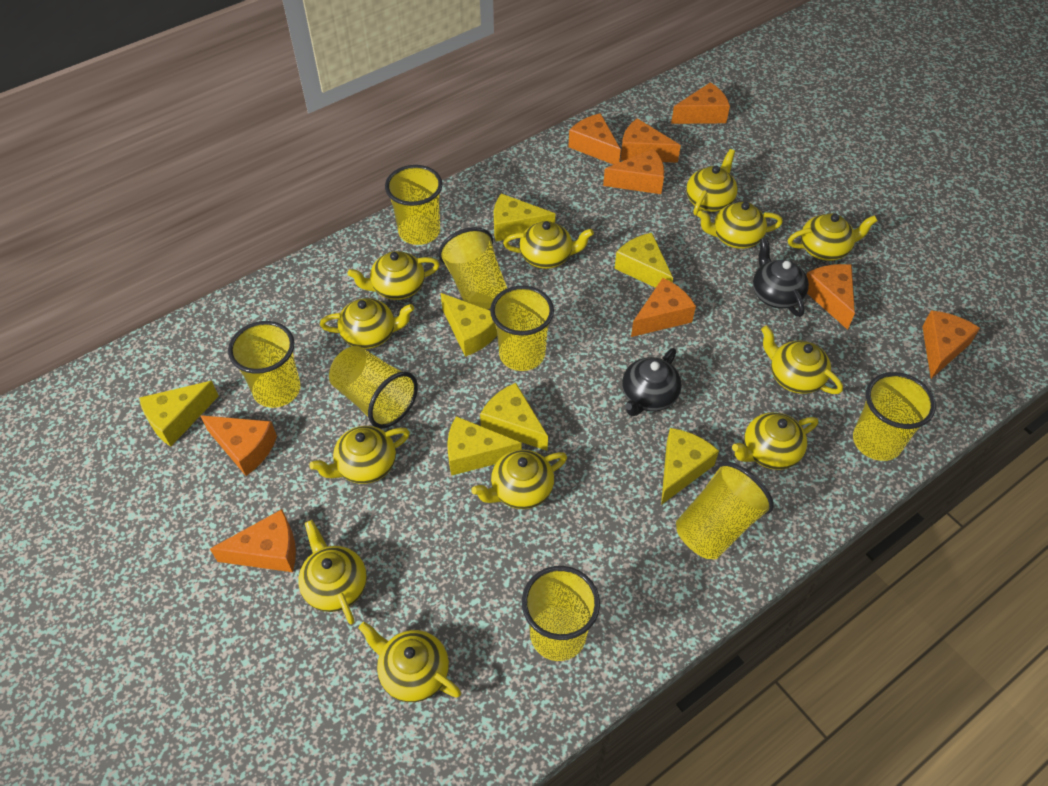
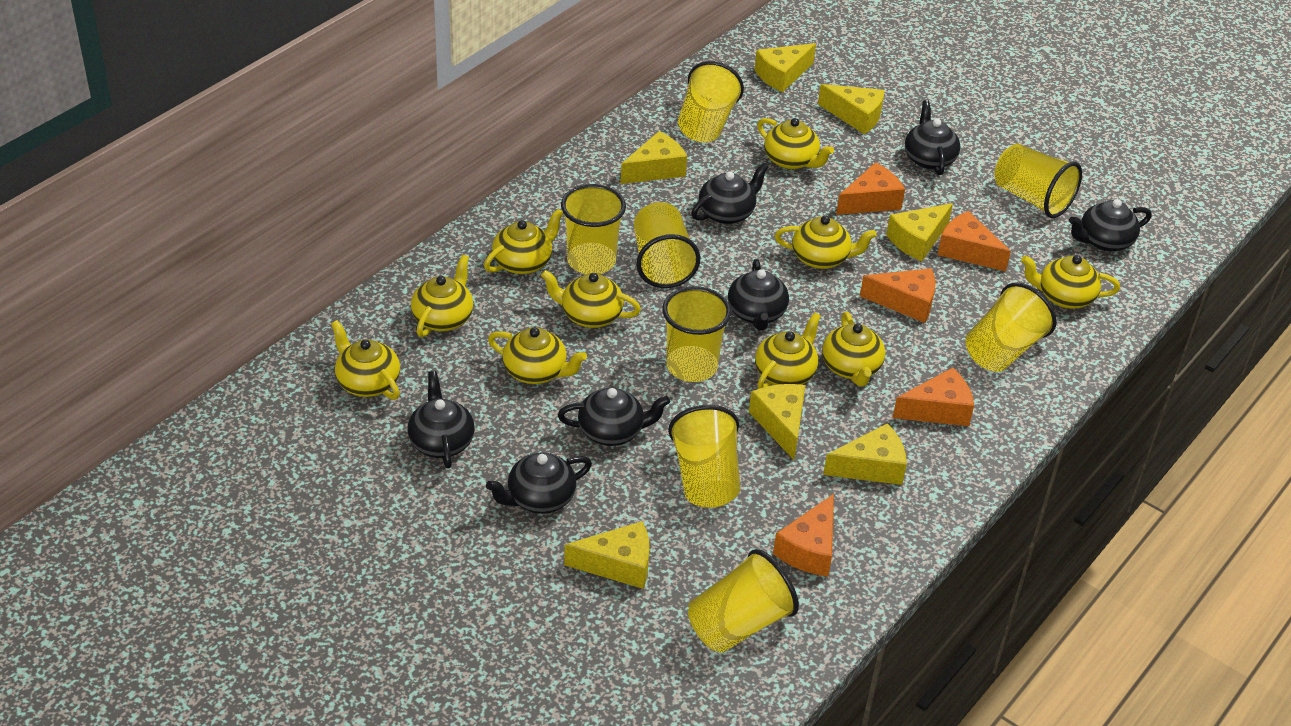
black teapot: 2 -> 7
orange cheese: 9 -> 5
yellow teapot: 12 -> 10

